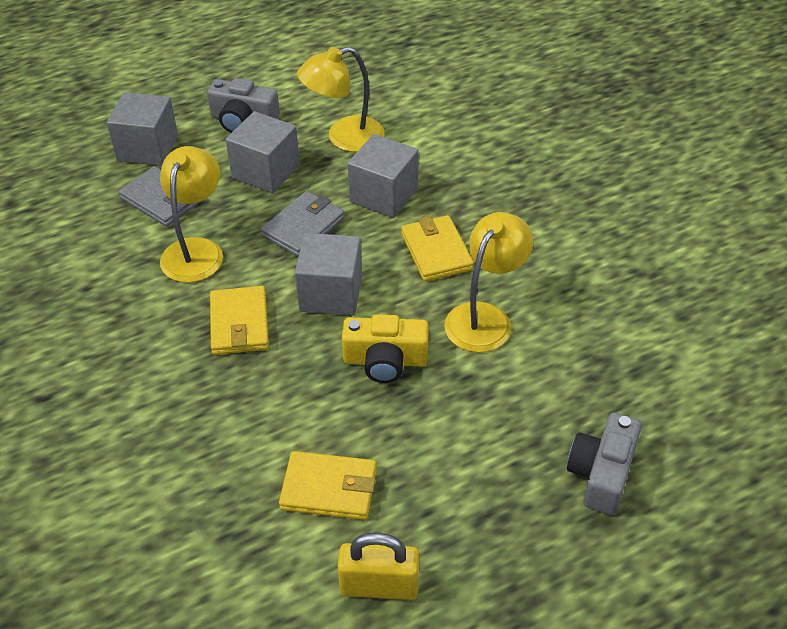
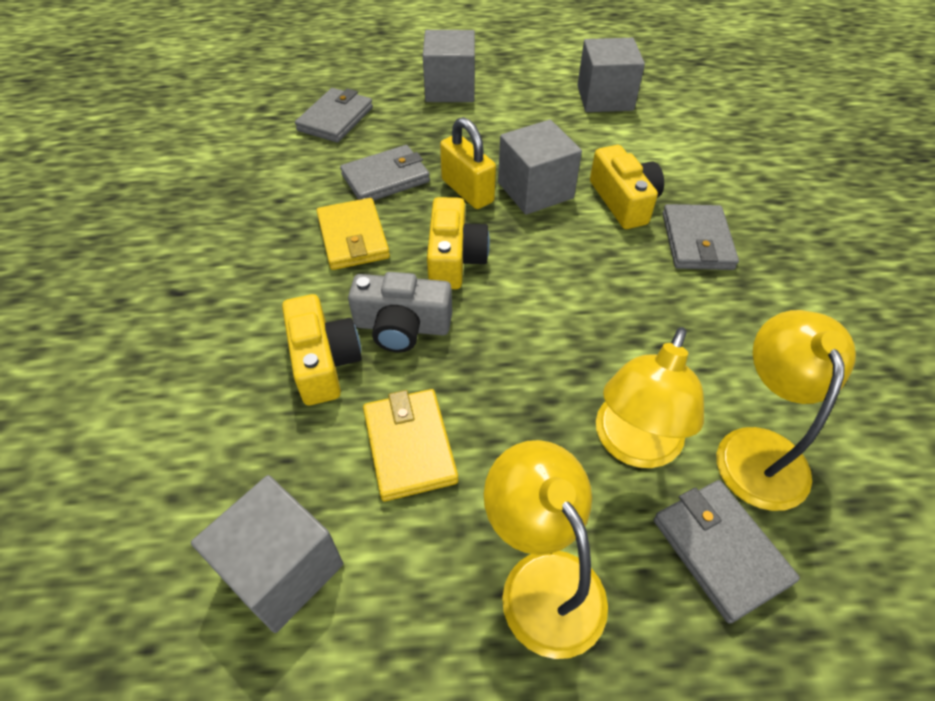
grey camera: 2 -> 1
grey wallet: 2 -> 4
yellow camera: 1 -> 3
yellow wallet: 3 -> 2

